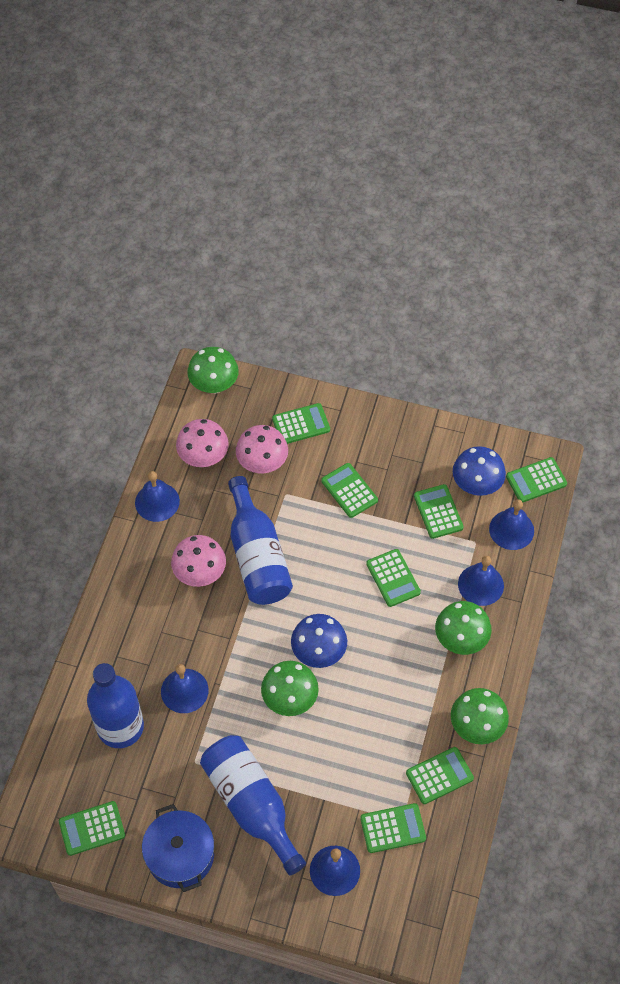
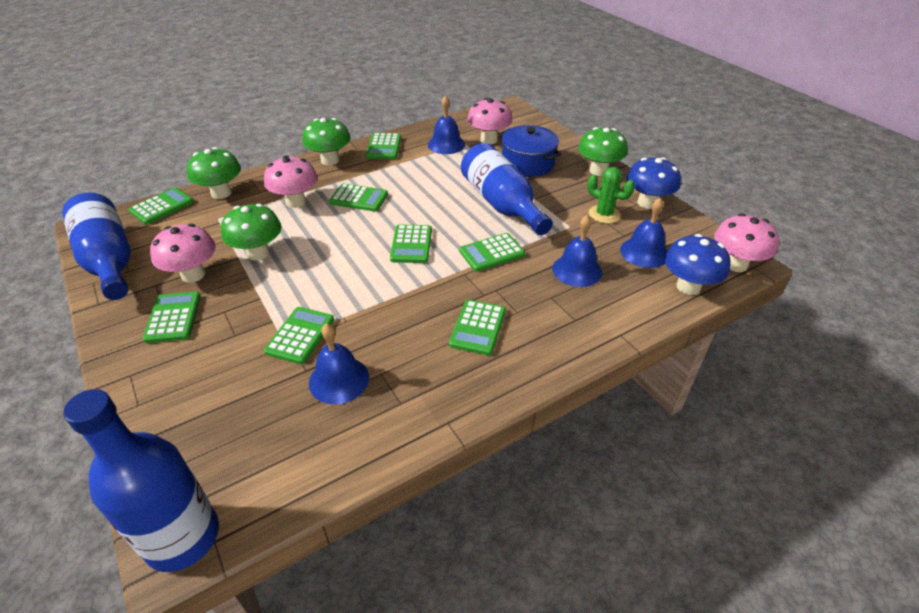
blue bell: 5 -> 4
green cactus: 0 -> 1
pink mushroom: 3 -> 4

